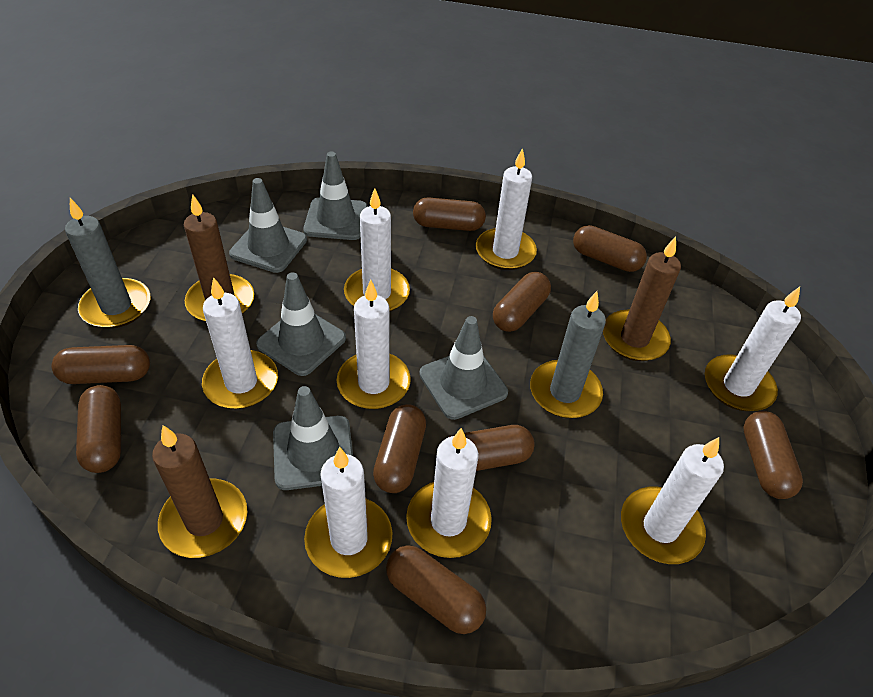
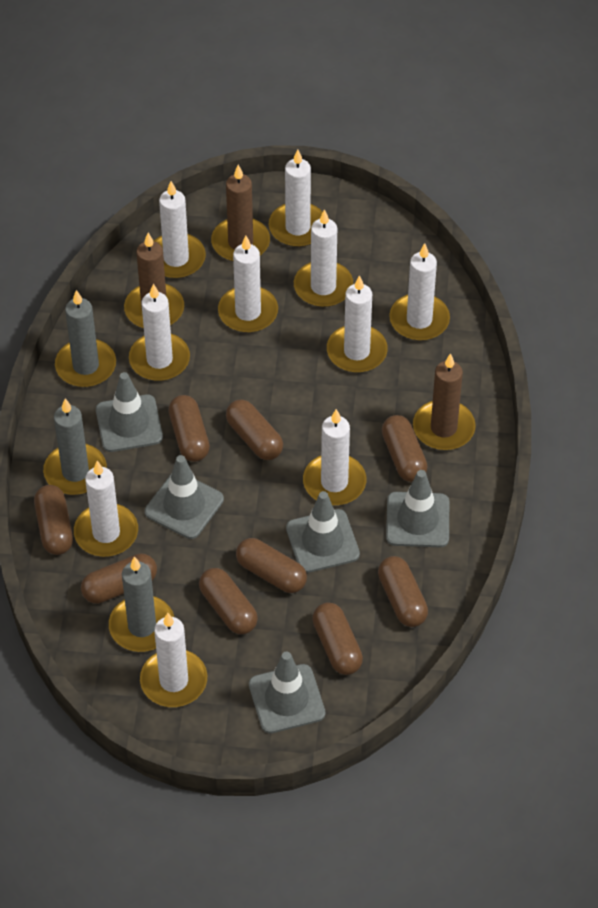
grey candle: 2 -> 3
white candle: 8 -> 10

